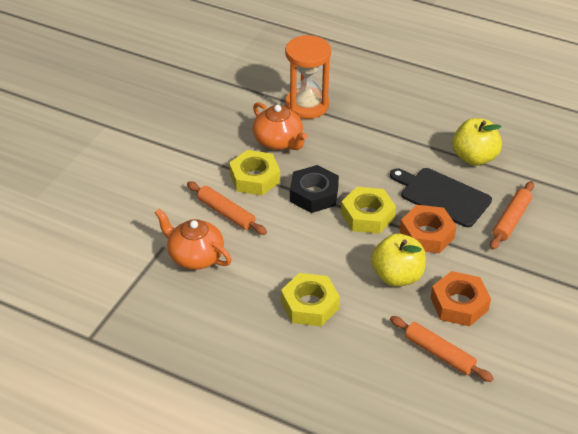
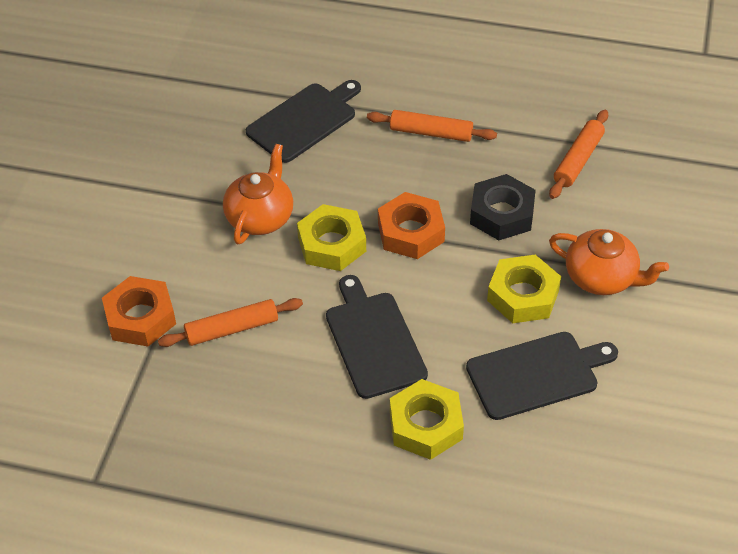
black cutting board: 1 -> 3
orange hourglass: 1 -> 0
yellow apple: 2 -> 0

